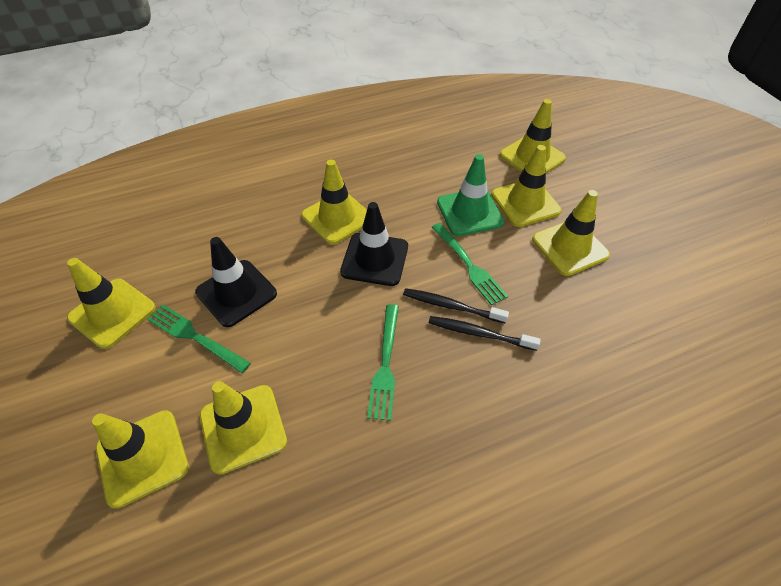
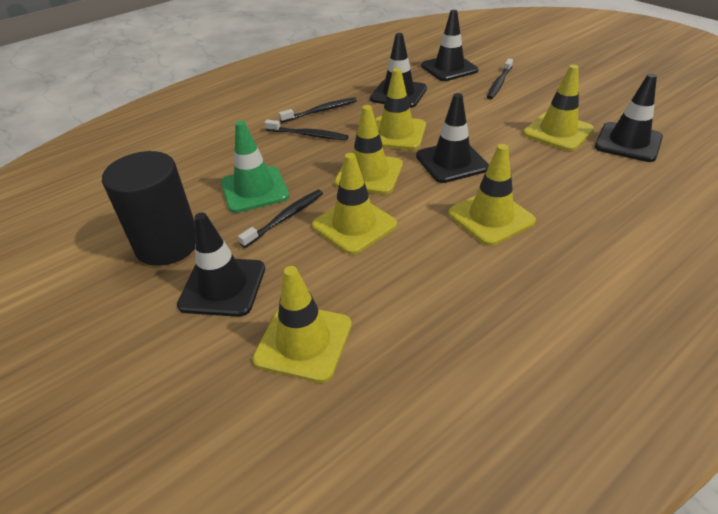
black cylinder: 0 -> 1
black toothbrush: 2 -> 4
black traffic cone: 2 -> 5
green fork: 3 -> 0
yellow traffic cone: 7 -> 6

